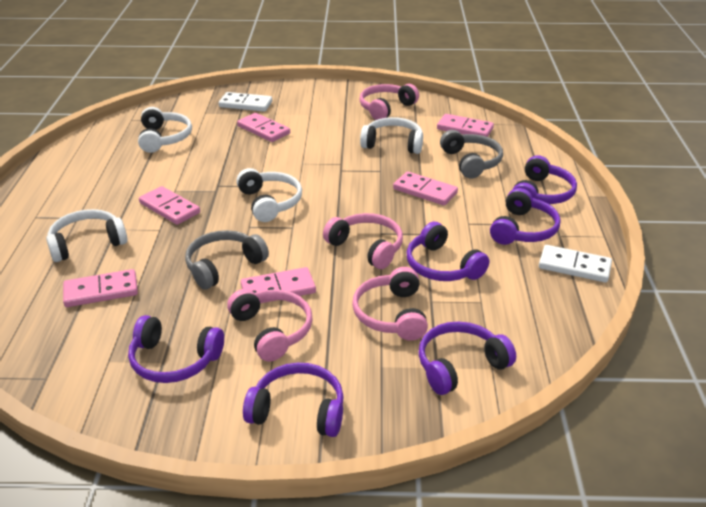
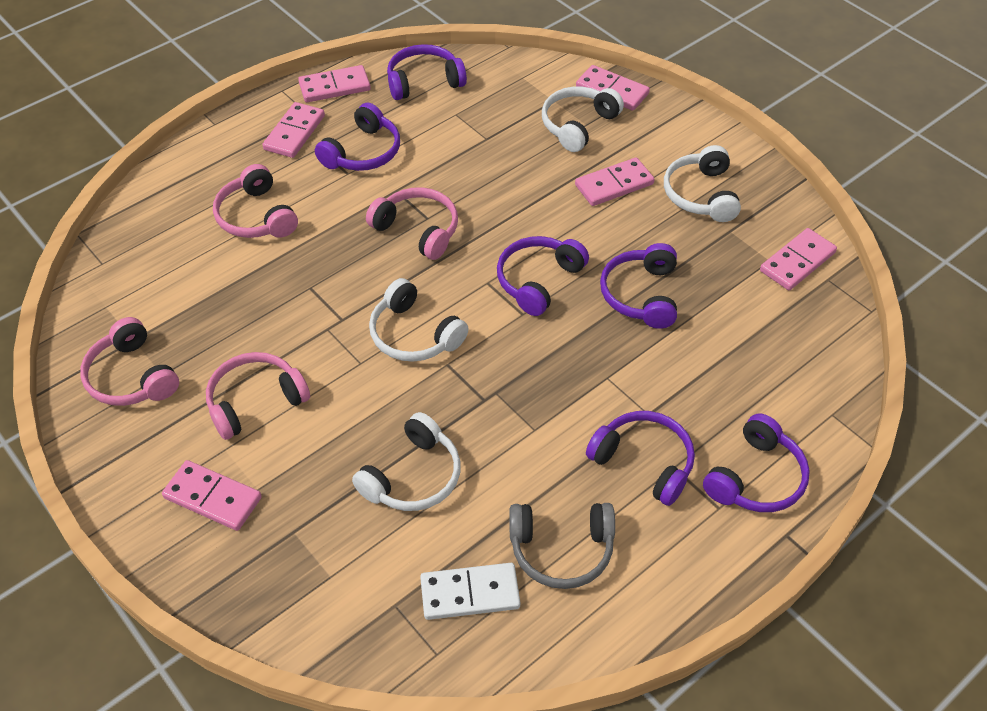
grey headphones: 2 -> 1
white domino: 2 -> 1

